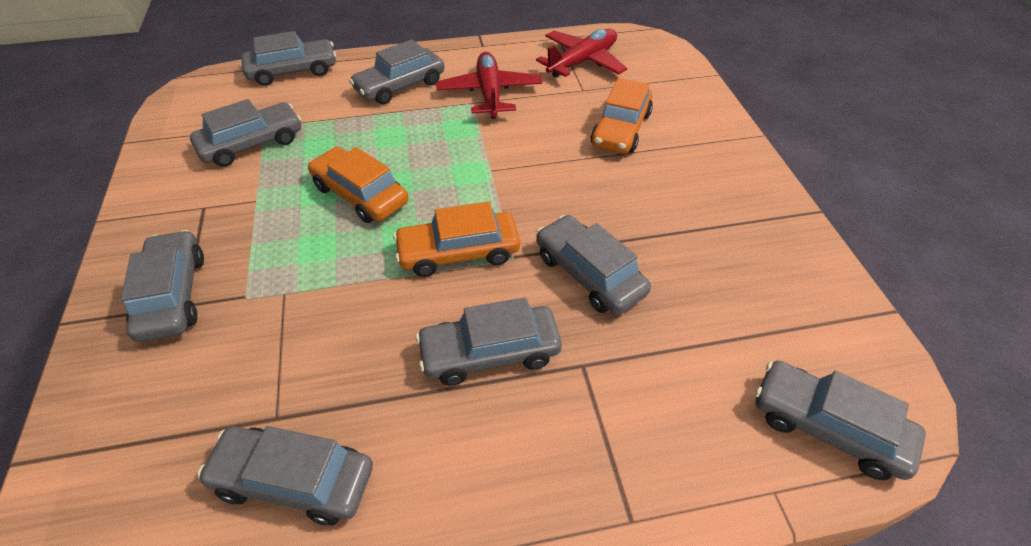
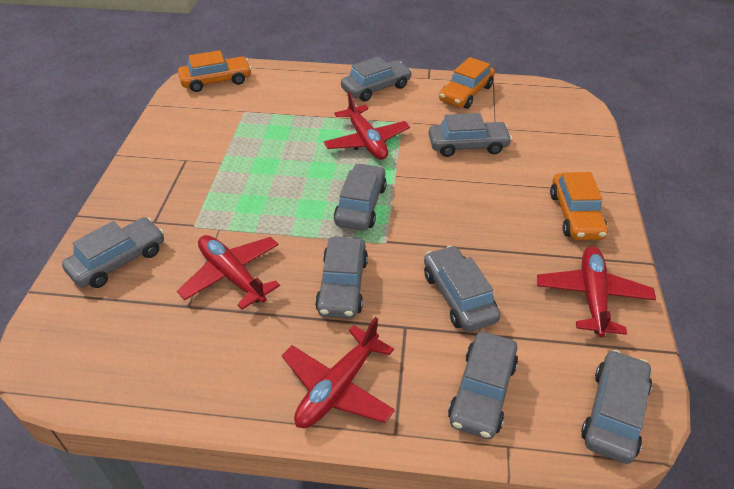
red plane: 2 -> 4

